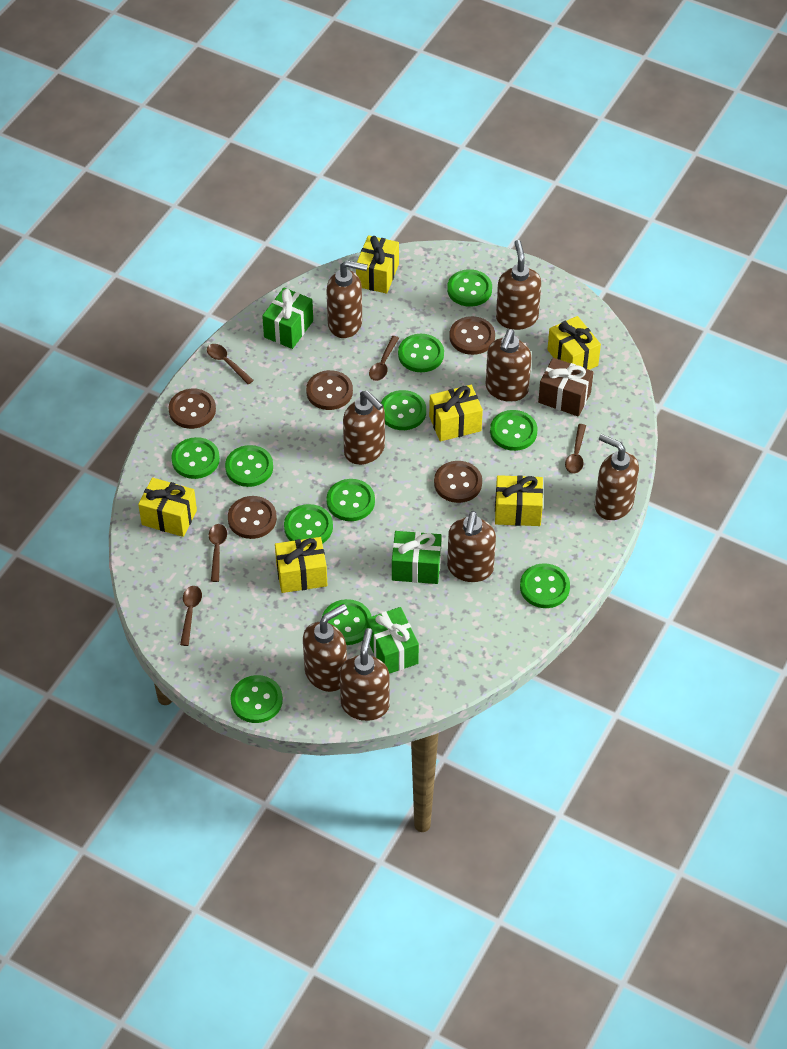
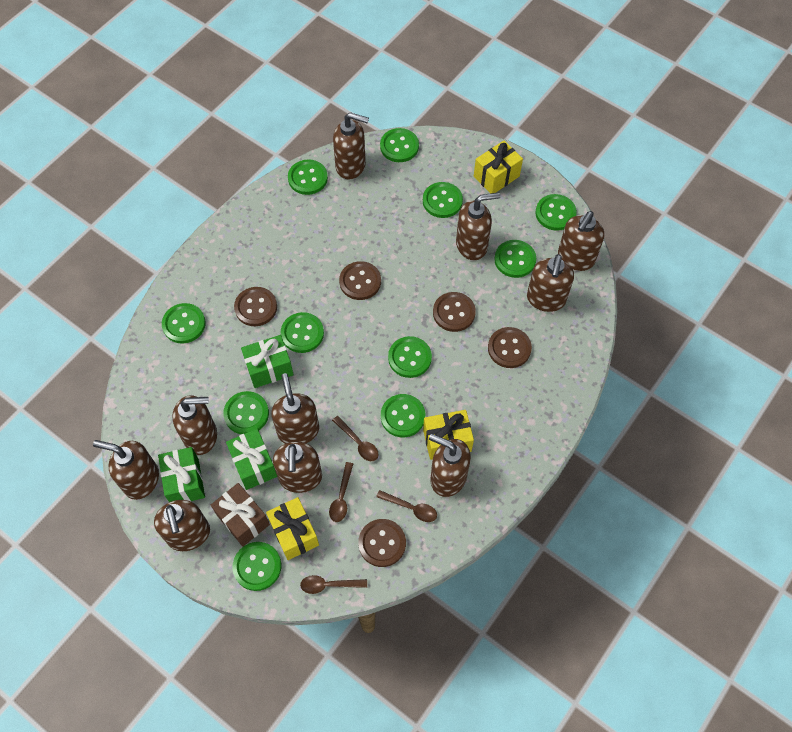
brown soap dispenser: 8 -> 10
brown spoon: 5 -> 4
yellow gift: 6 -> 3

